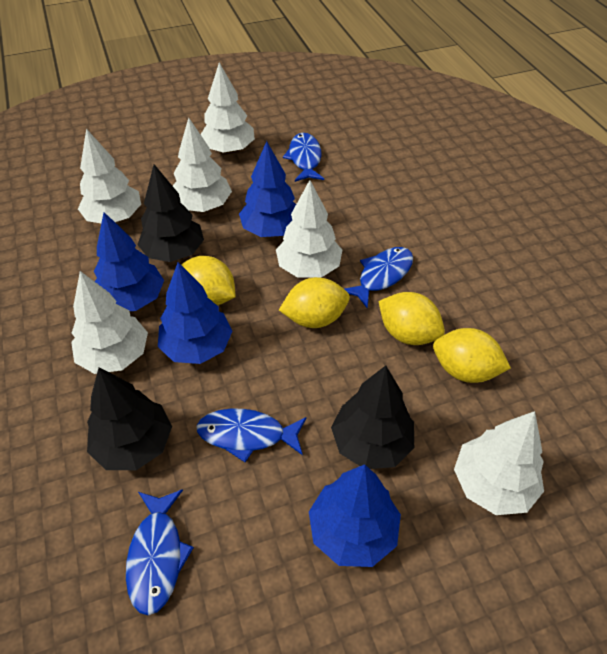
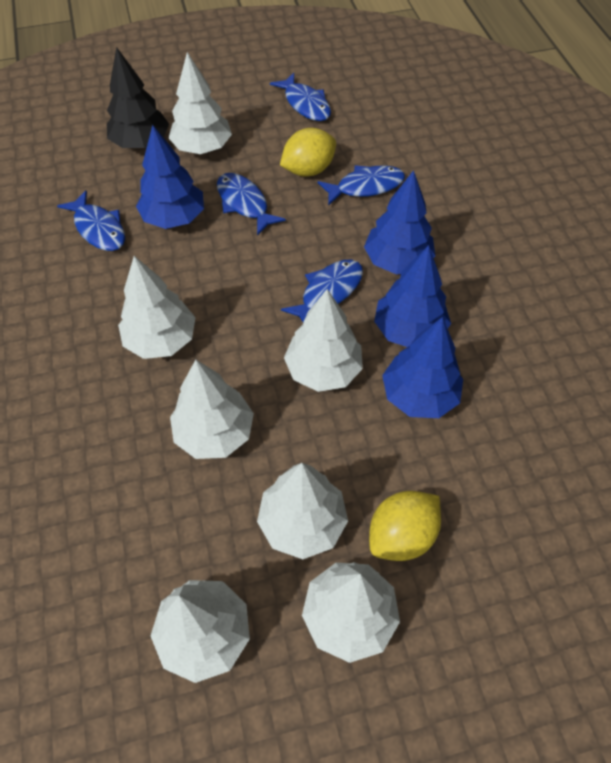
black tree: 3 -> 1
blue fish: 4 -> 5
white tree: 6 -> 7
yellow lemon: 4 -> 2

